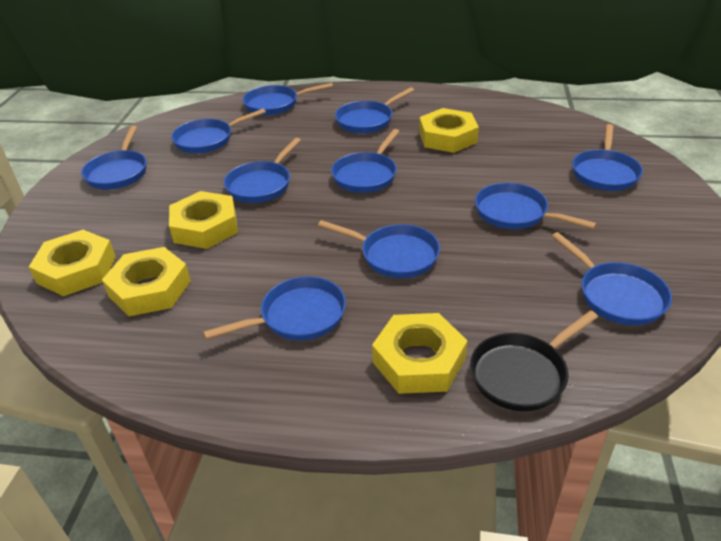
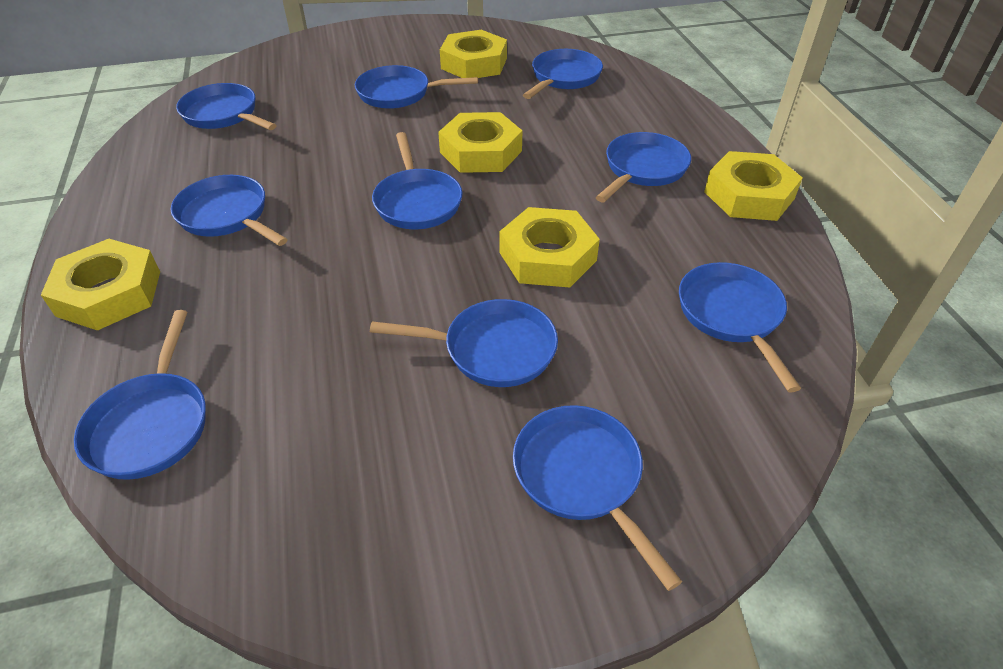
black pan: 1 -> 0
blue pan: 11 -> 10

